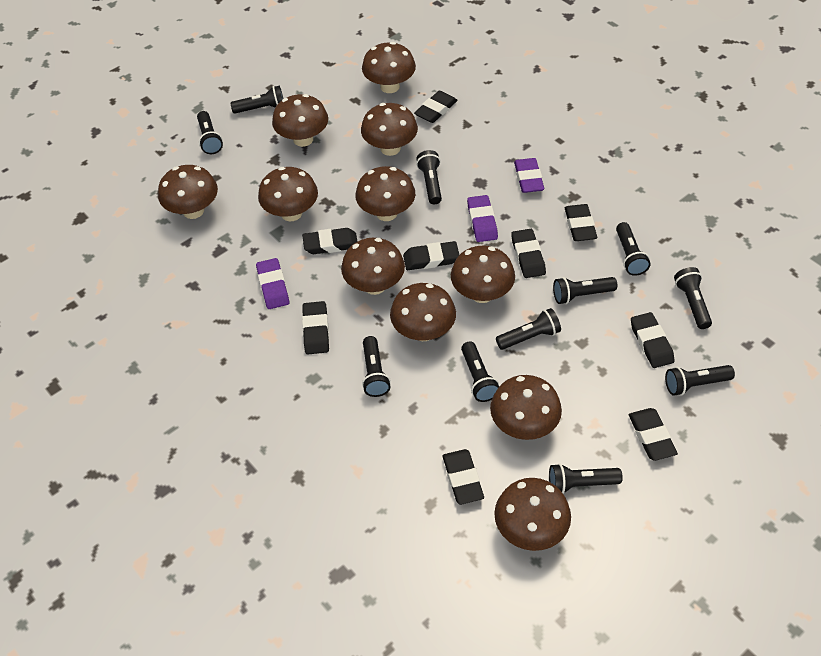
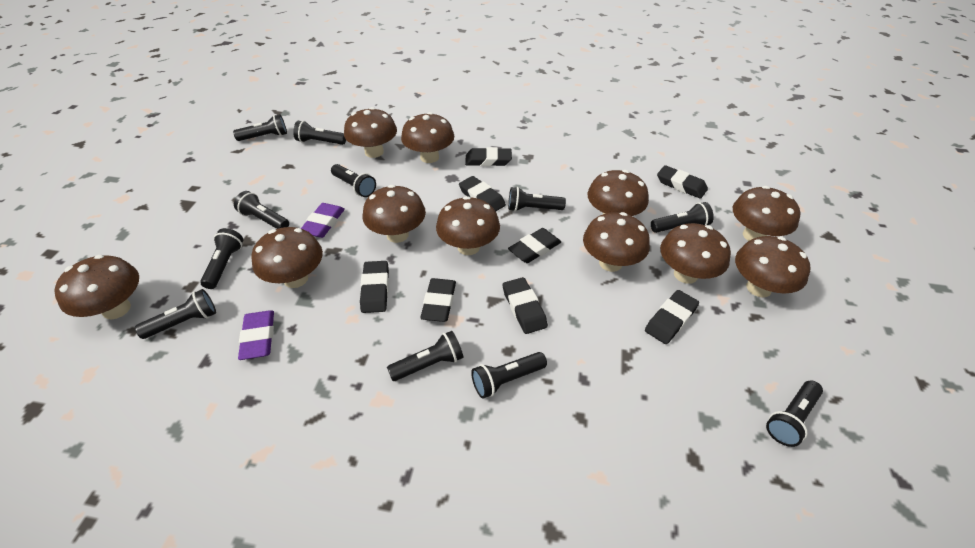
black eraser: 9 -> 8
purple eraser: 3 -> 2

